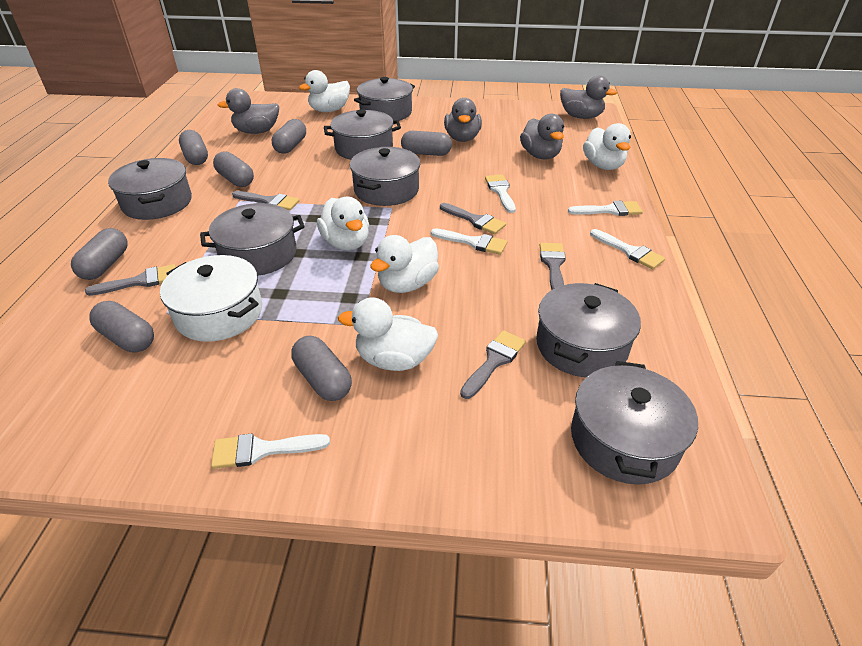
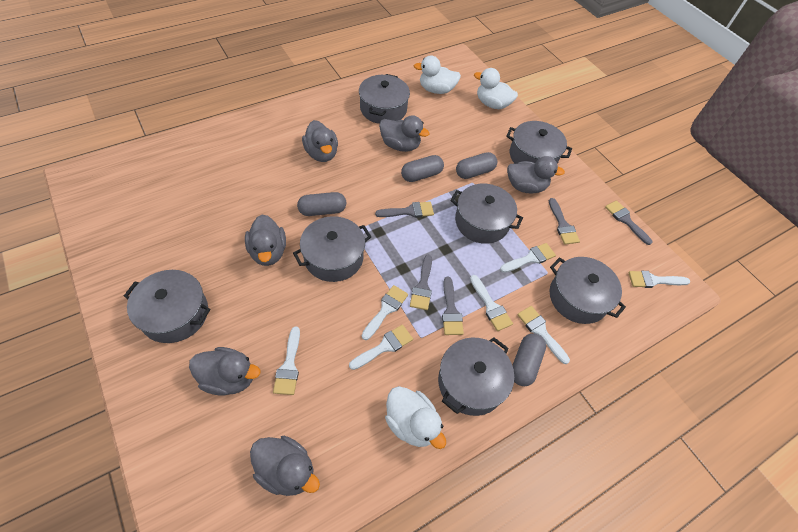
grey capsule: 7 -> 4
grey duck: 4 -> 6
white brush: 5 -> 7
white duck: 5 -> 3
white pot: 1 -> 0

